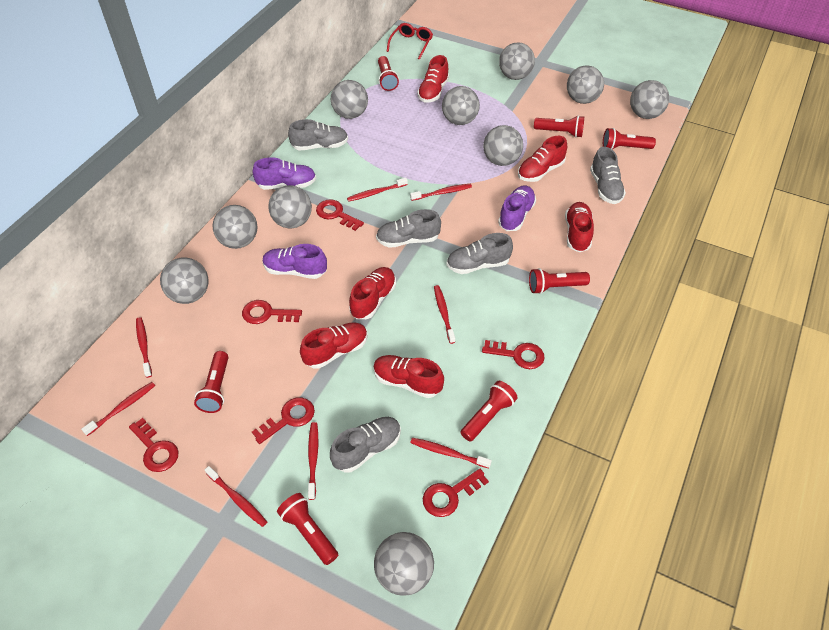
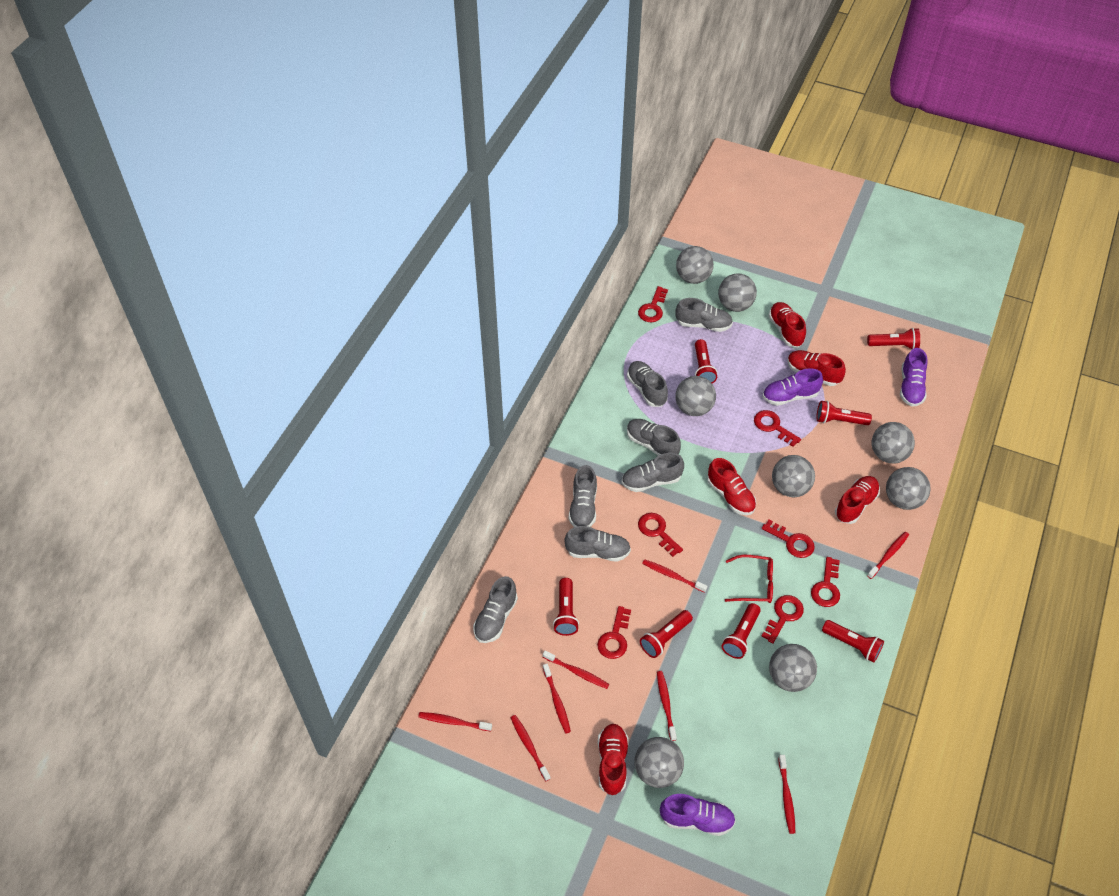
grey ball: 10 -> 8
grey shoe: 5 -> 7
red key: 6 -> 7
red shoe: 6 -> 5

